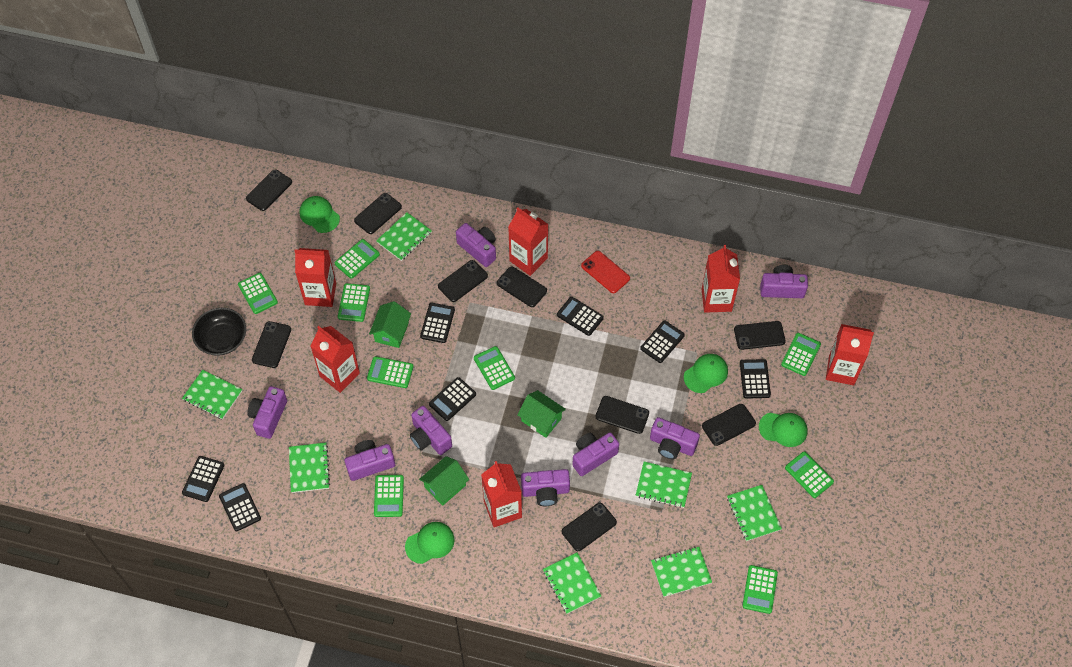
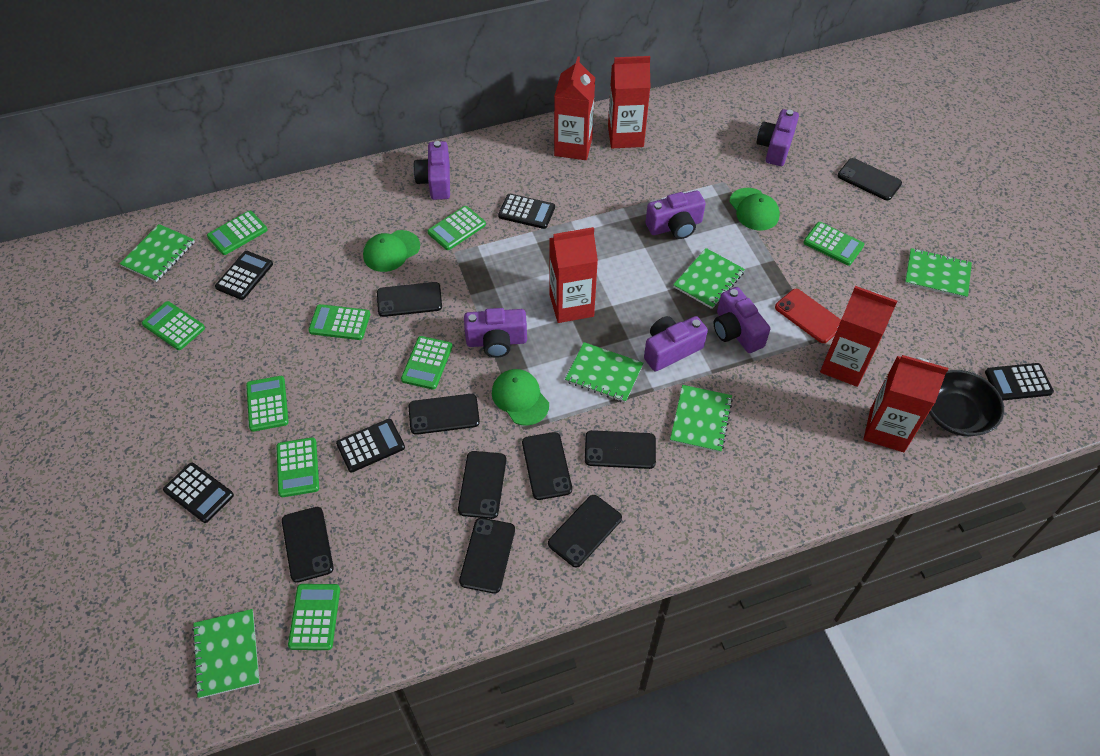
black calculator: 7 -> 5
green cap: 4 -> 3
green house: 3 -> 0
green notebook: 7 -> 6
purple camera: 8 -> 6
red carton: 6 -> 5

